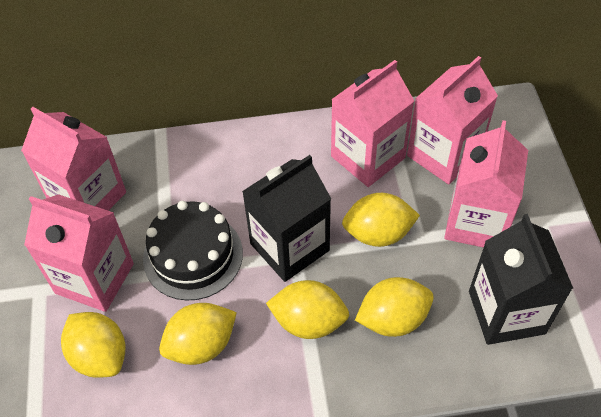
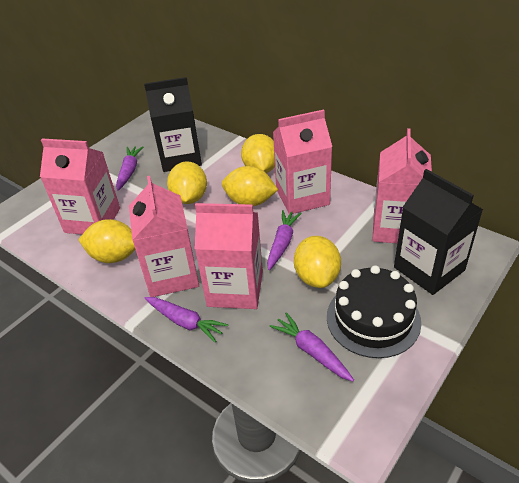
purple carrot: 0 -> 4

